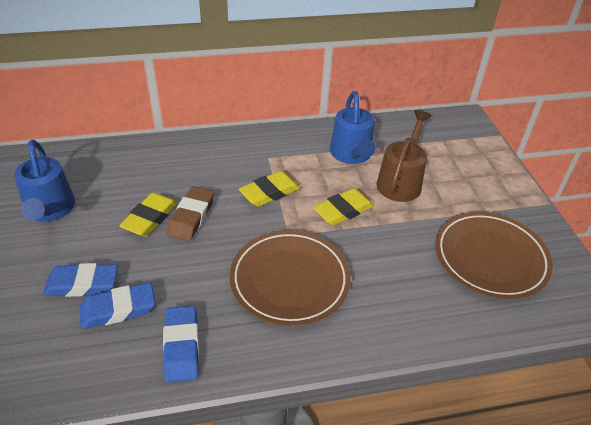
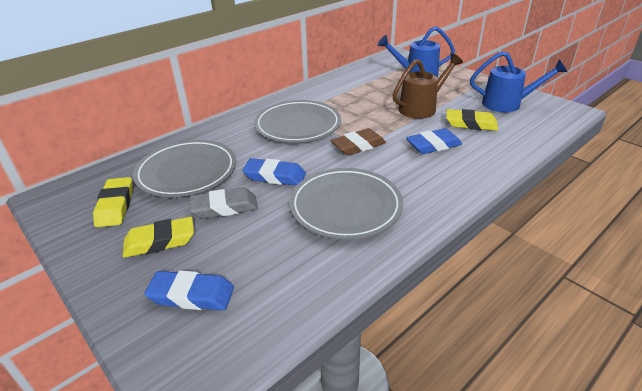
brown plate: 2 -> 0
grey eraser: 0 -> 1
grey plate: 0 -> 3

